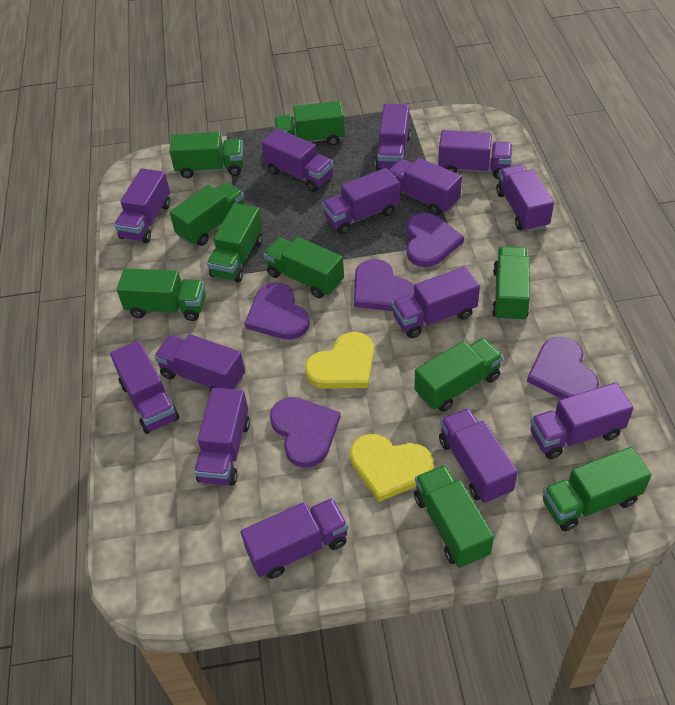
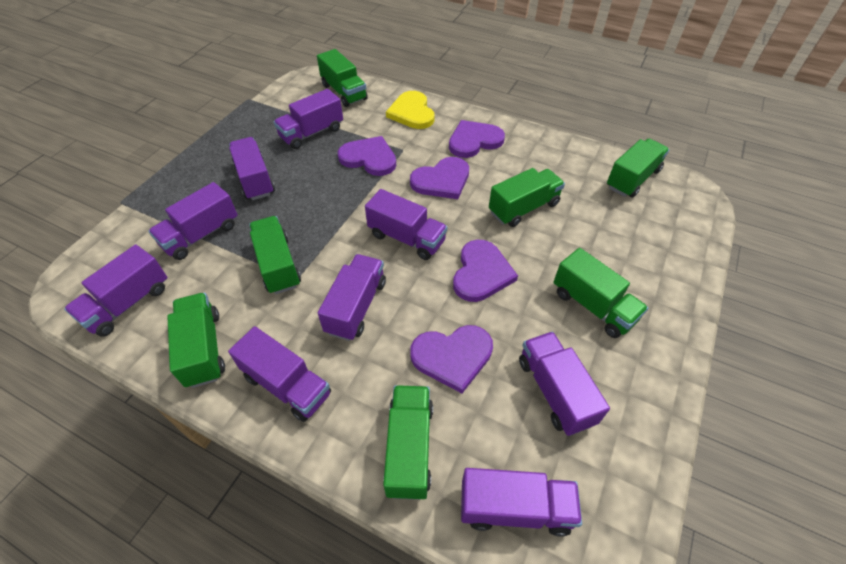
green truck: 10 -> 7
purple truck: 14 -> 9
yellow heart: 2 -> 1

